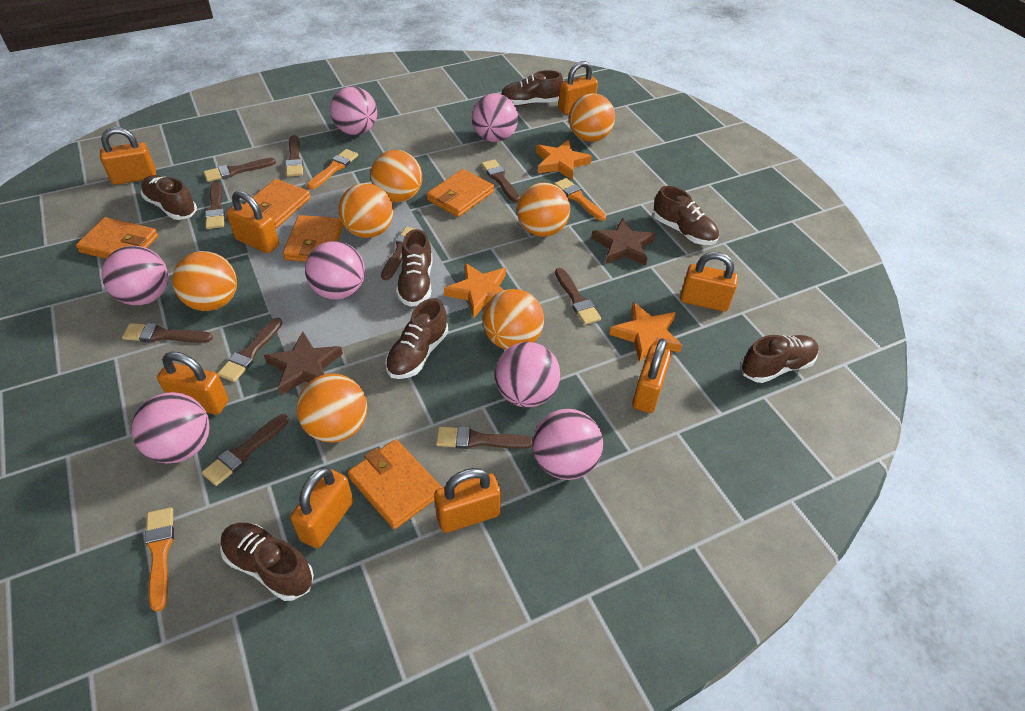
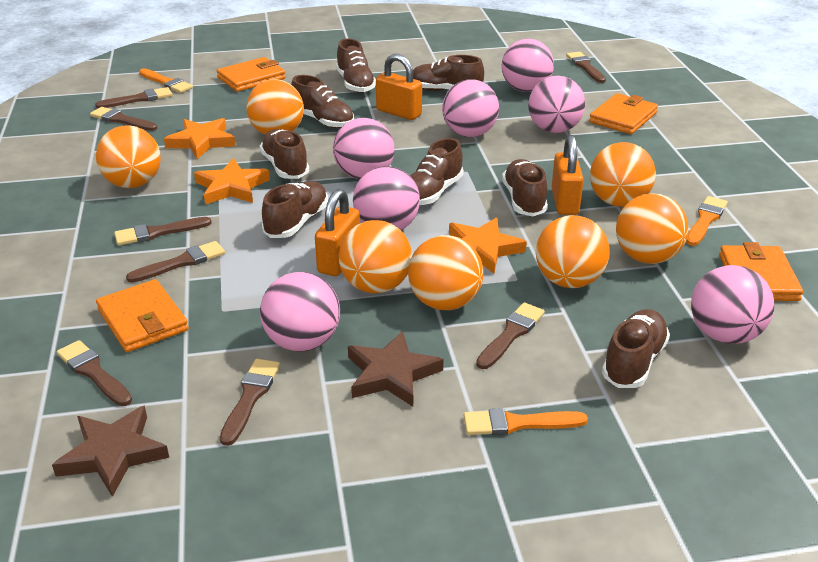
brown brush: 10 -> 8
brown shoe: 7 -> 8
orange padlock: 8 -> 3
orange wallet: 5 -> 4

